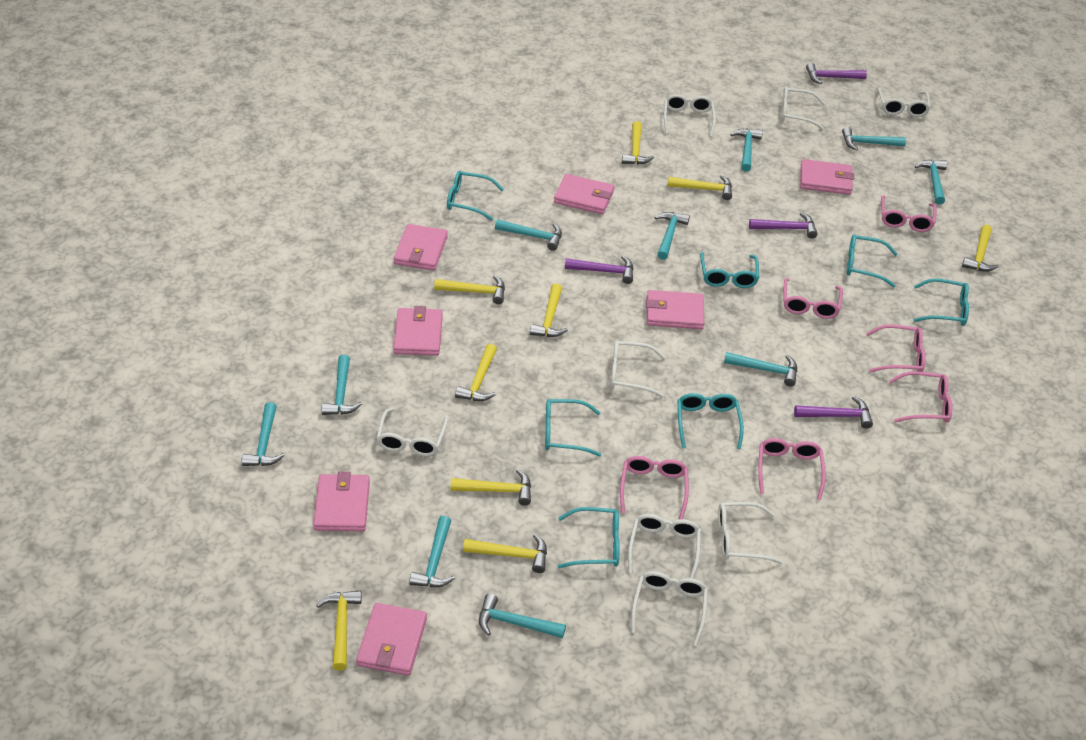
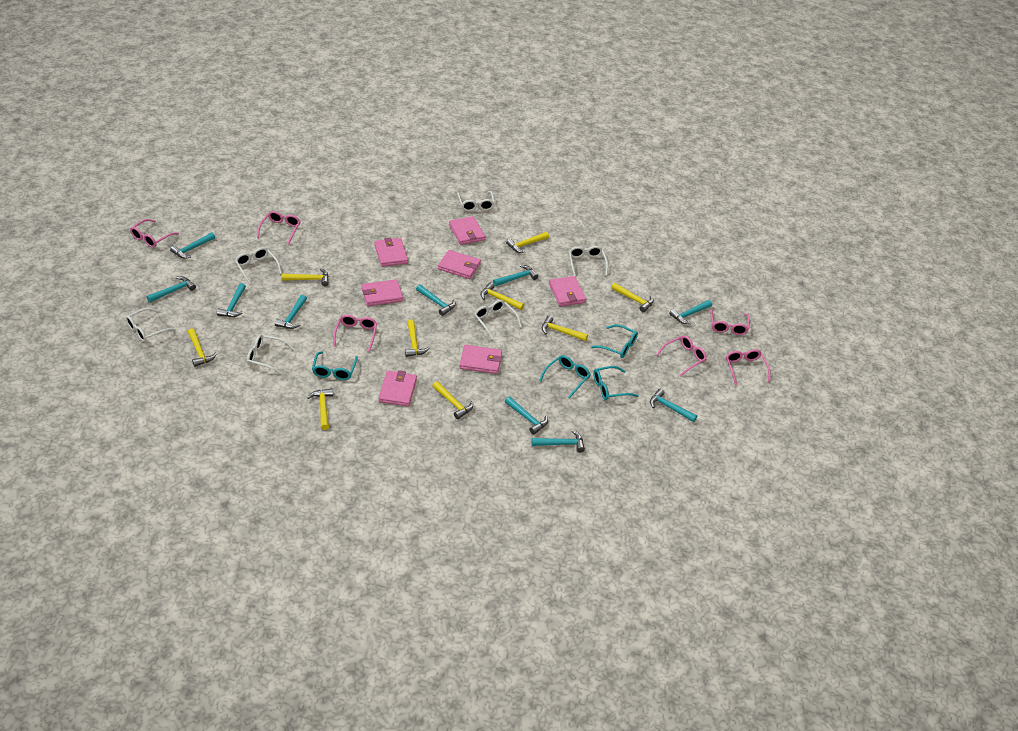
purple hammer: 4 -> 0
turquoise glasses: 7 -> 4
white glasses: 8 -> 6

